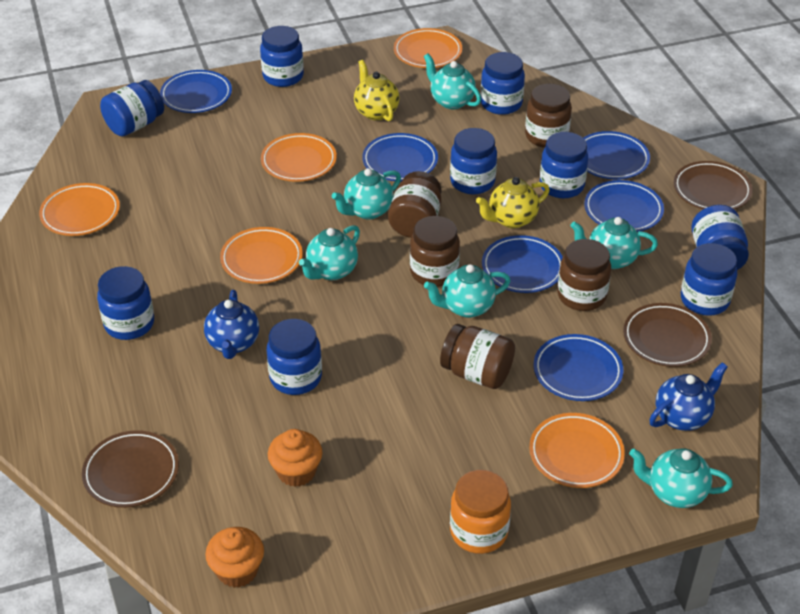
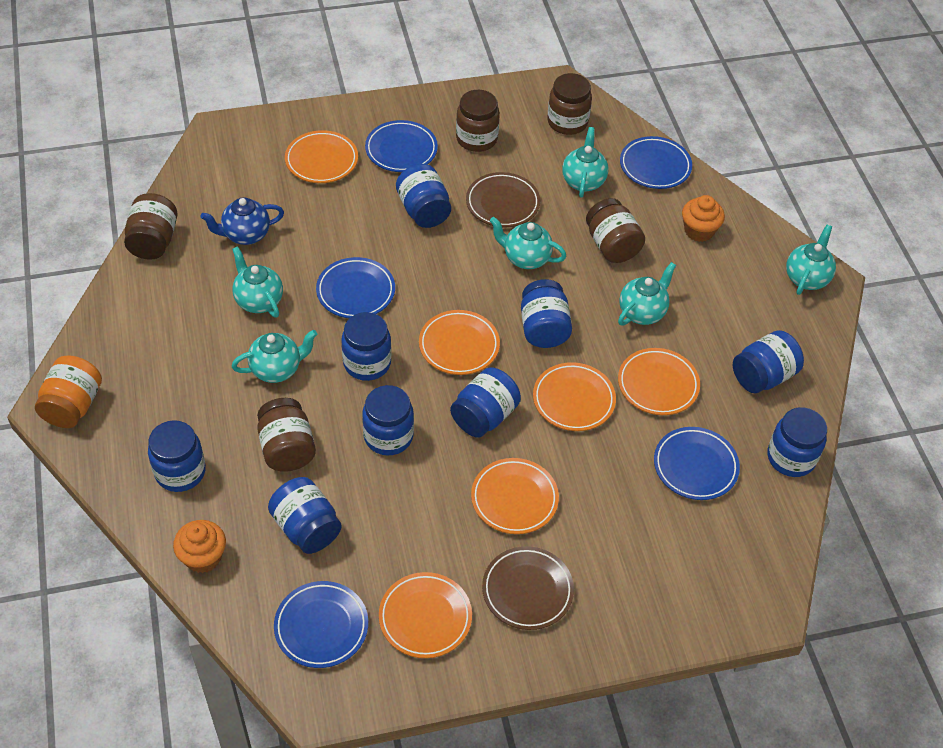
blue plate: 6 -> 5
blue teapot: 2 -> 1
brown plate: 3 -> 2
orange plate: 5 -> 6
yellow teapot: 2 -> 0

